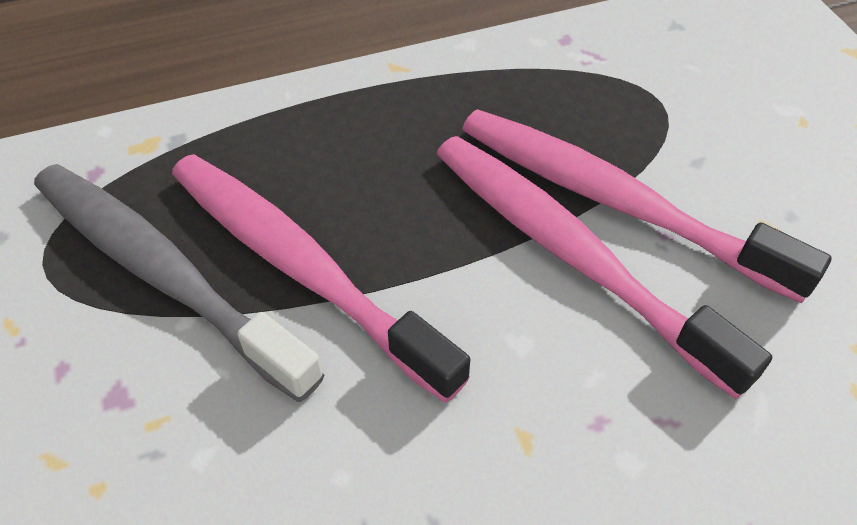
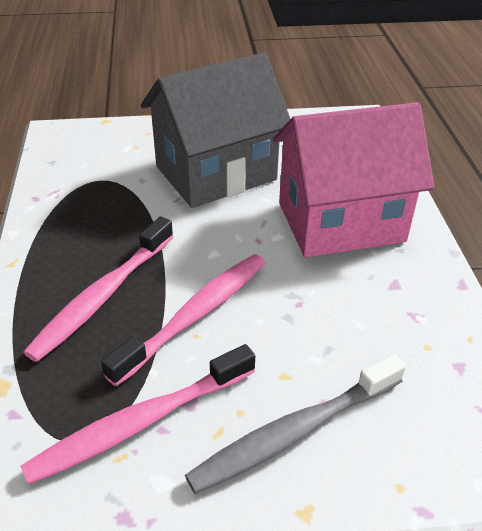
grey house: 0 -> 1
pink house: 0 -> 1

